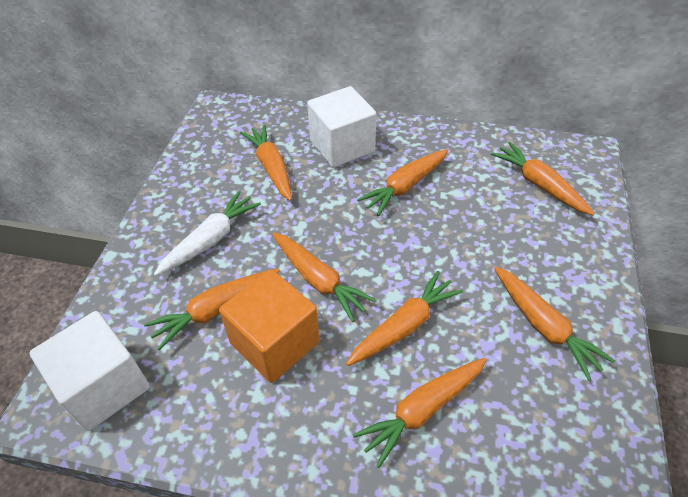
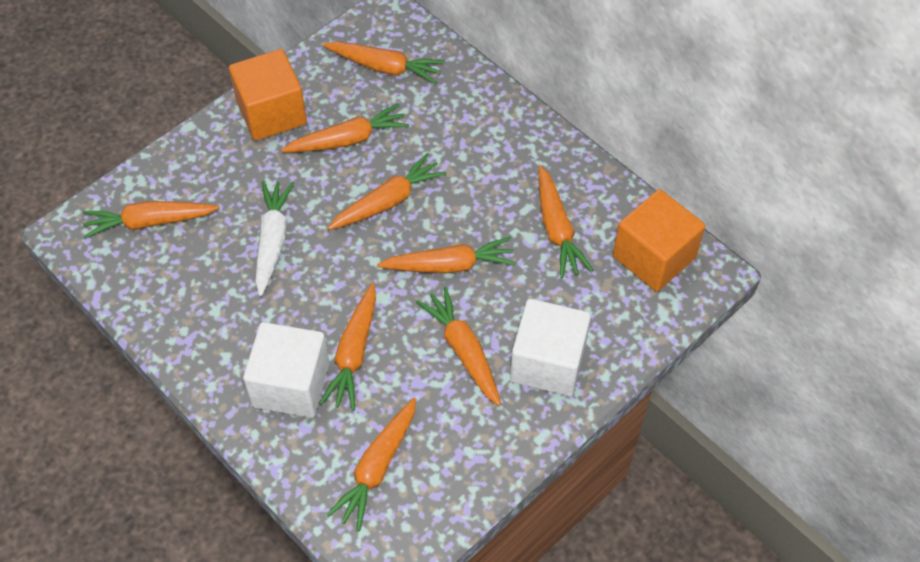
orange carrot: 8 -> 9
orange cube: 1 -> 2

